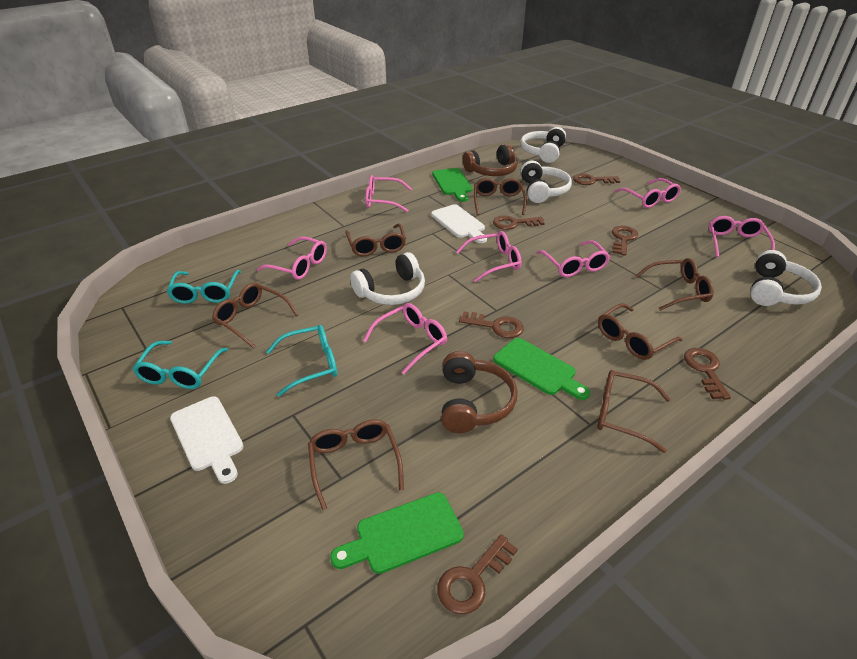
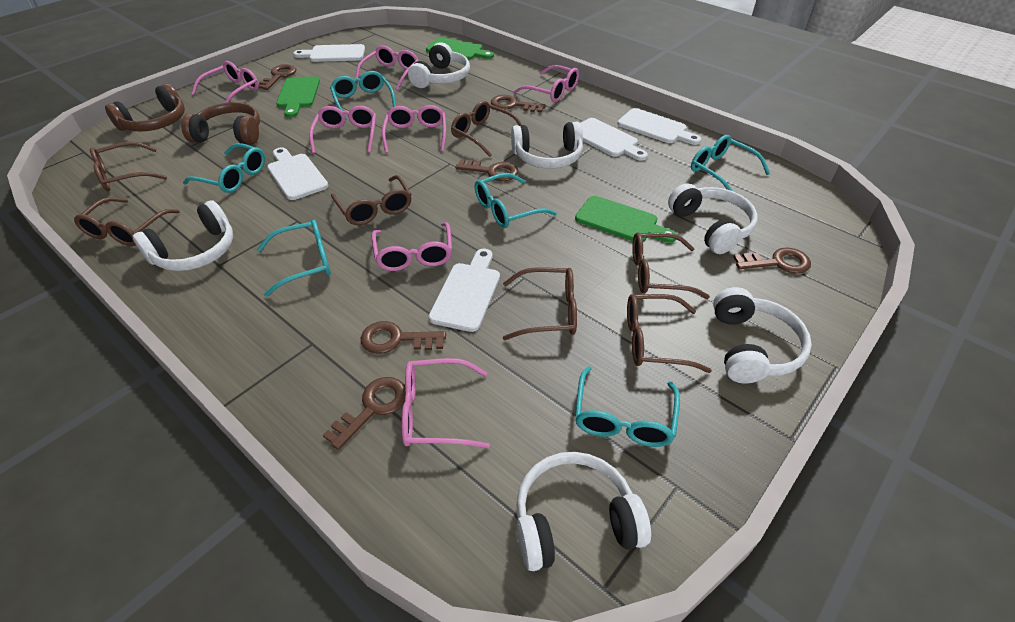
turquoise glasses: 3 -> 6
white cutting board: 2 -> 5
white headphones: 4 -> 6

